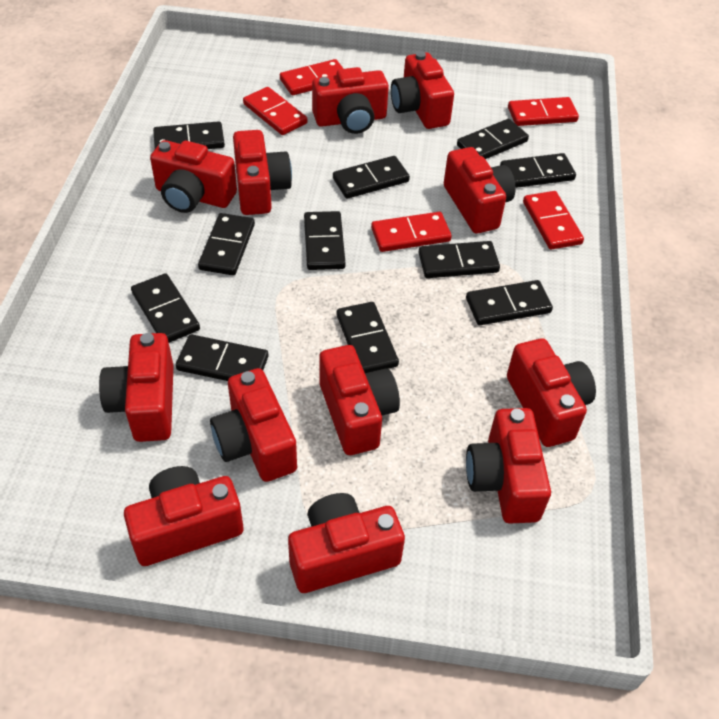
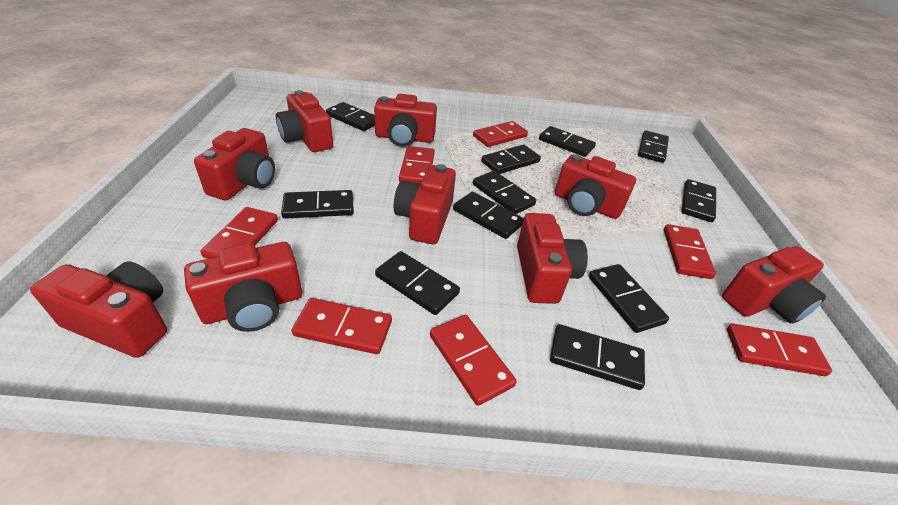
red camera: 12 -> 9
red domino: 5 -> 7

